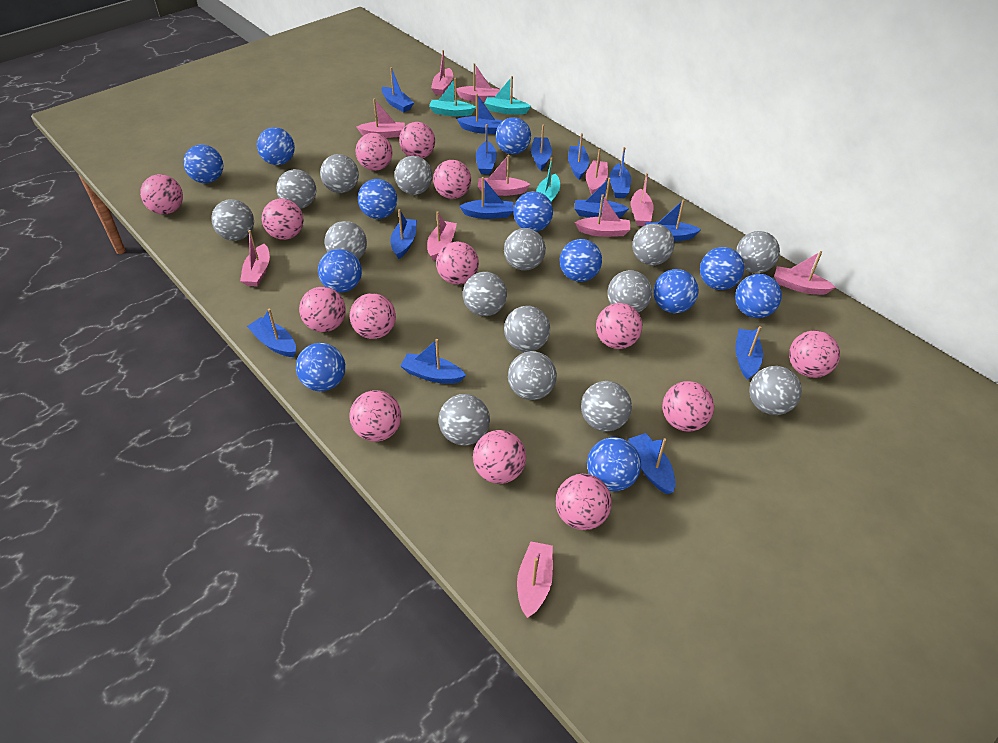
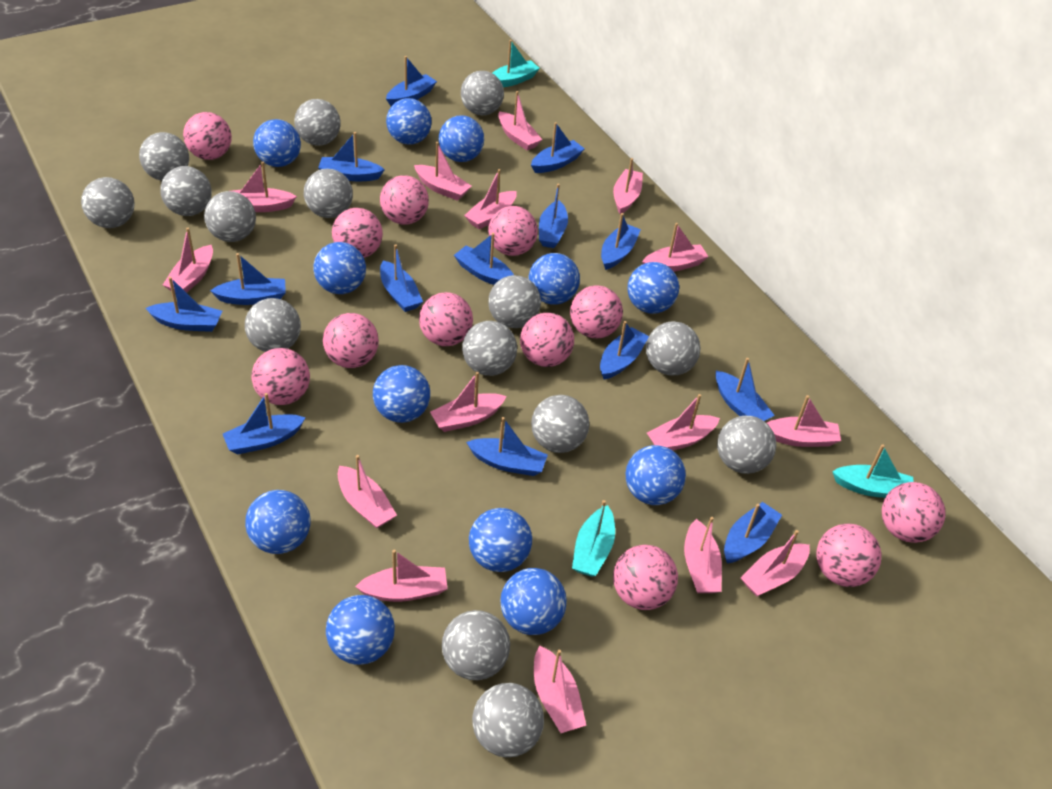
pink ball: 14 -> 12
pink boat: 11 -> 15

